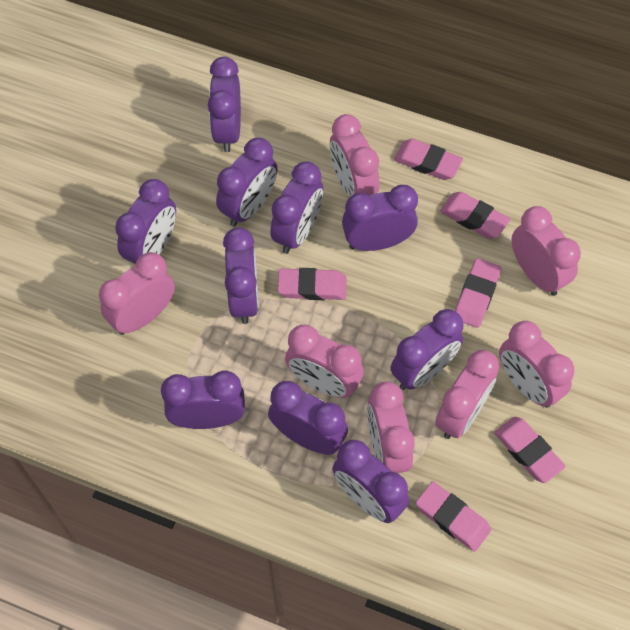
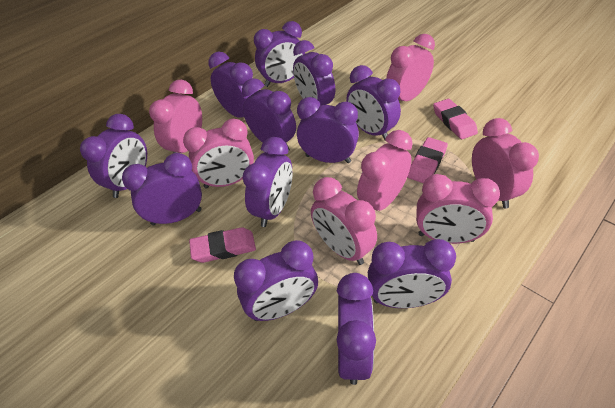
pink eraser: 6 -> 3
purple clock: 10 -> 12

